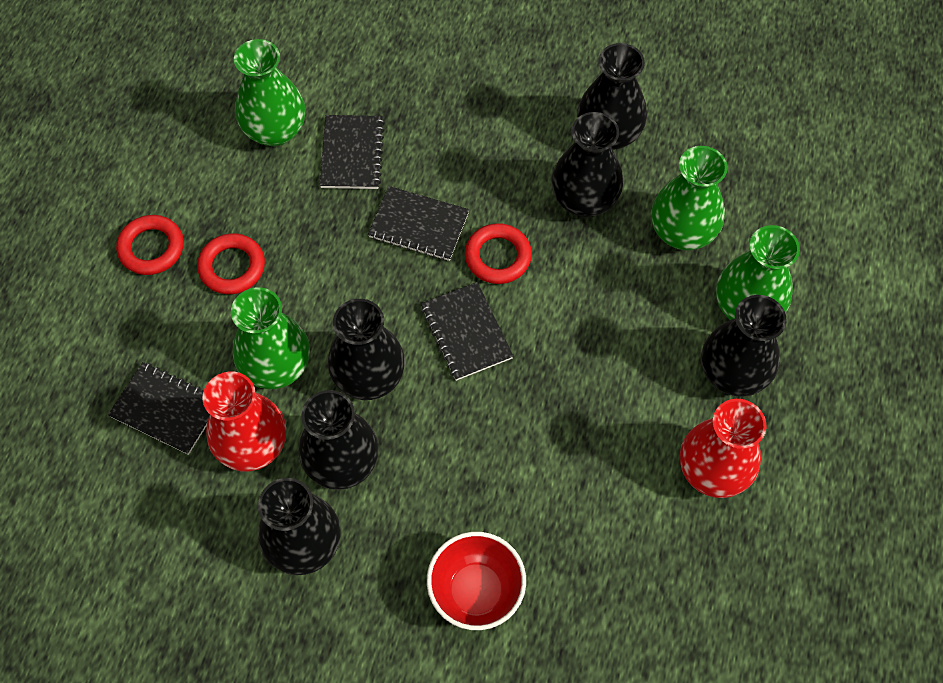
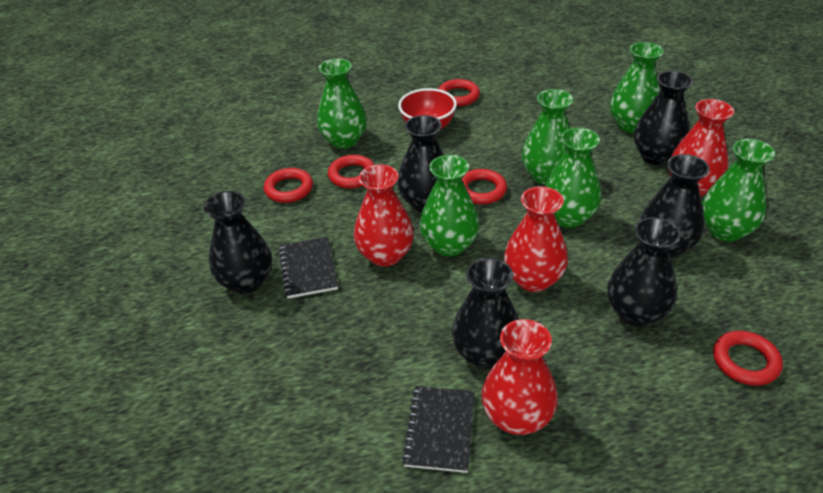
black notebook: 4 -> 2
green vase: 4 -> 6
red ring: 3 -> 5
red vase: 2 -> 4

